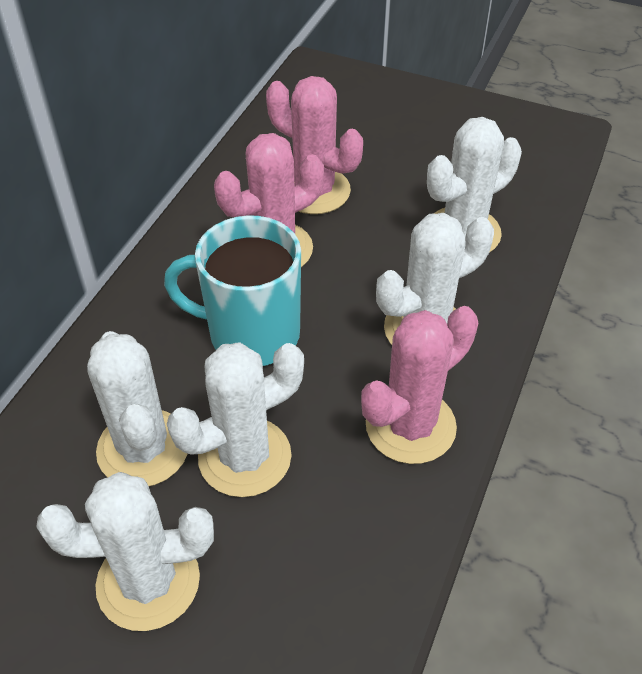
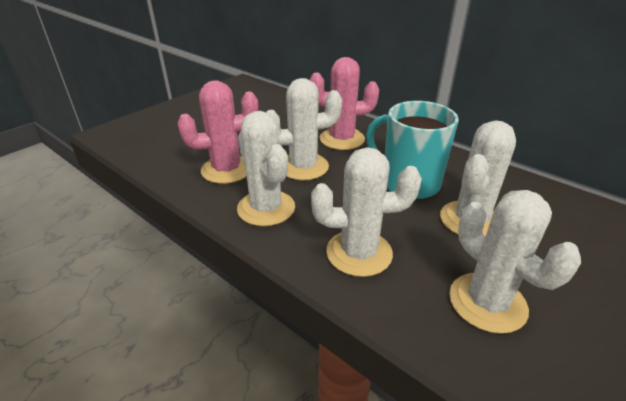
pink cactus: 3 -> 2

